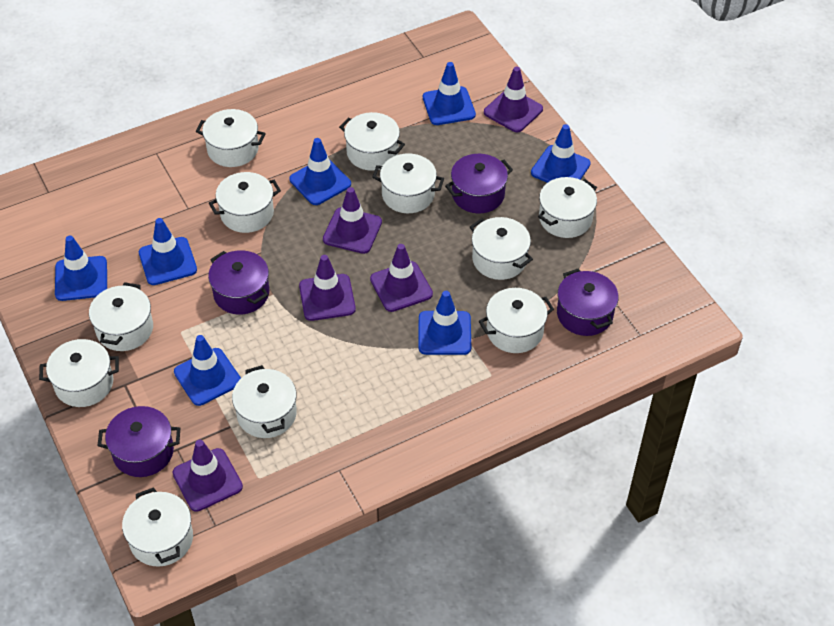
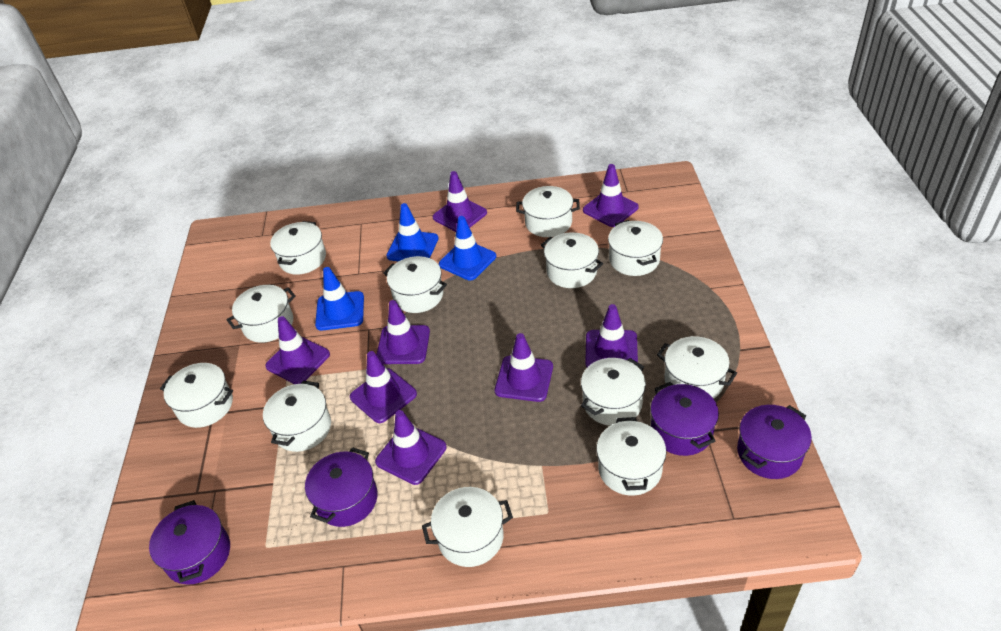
blue traffic cone: 7 -> 3
purple traffic cone: 5 -> 8
white pot: 11 -> 12

